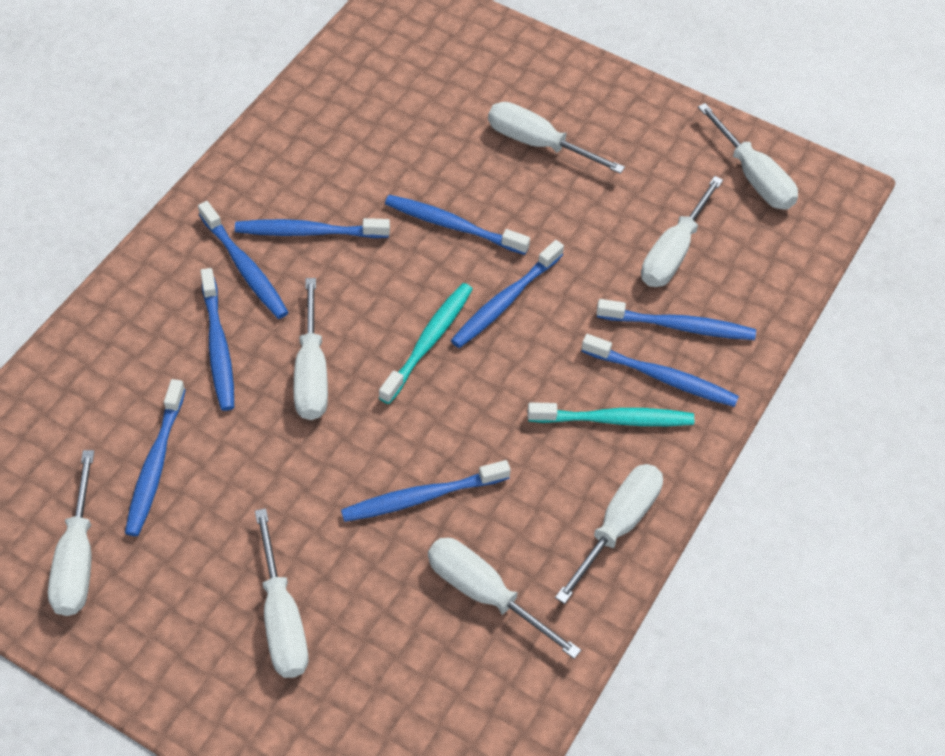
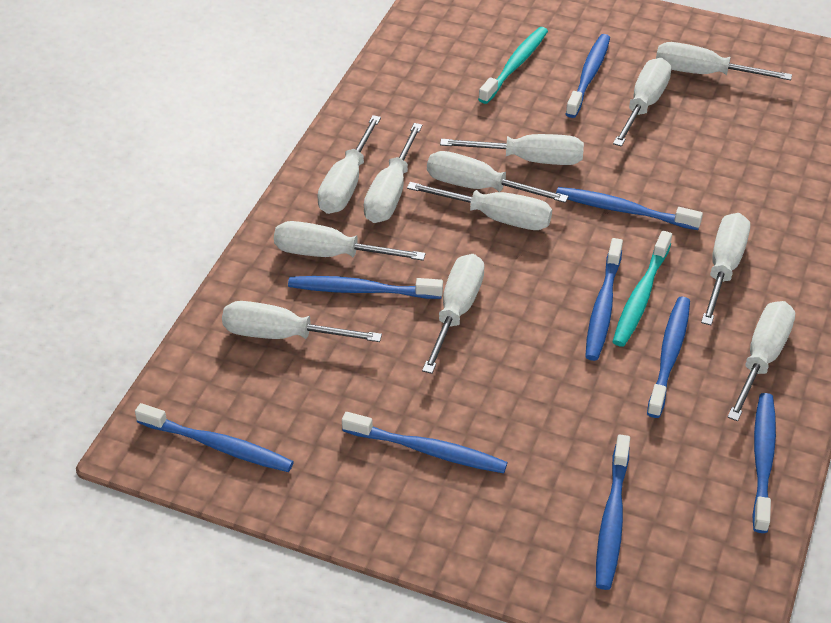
white screwdriver: 8 -> 12

